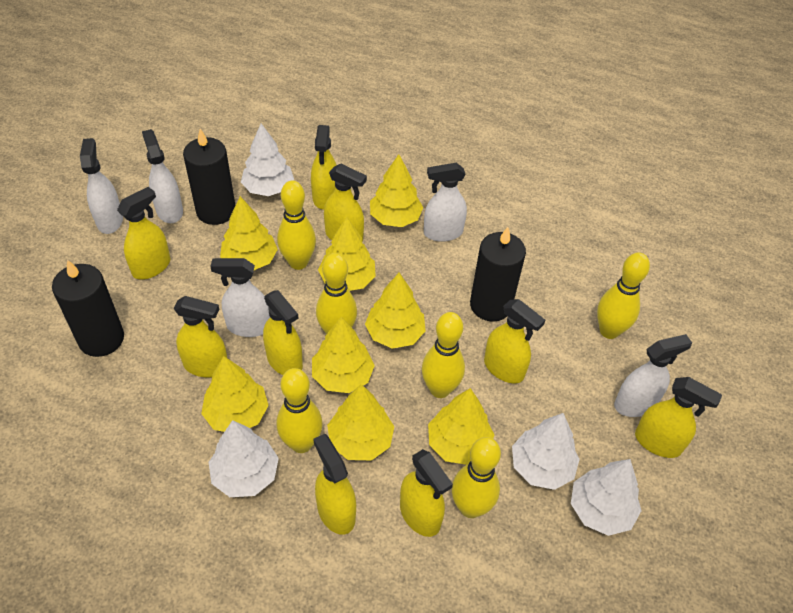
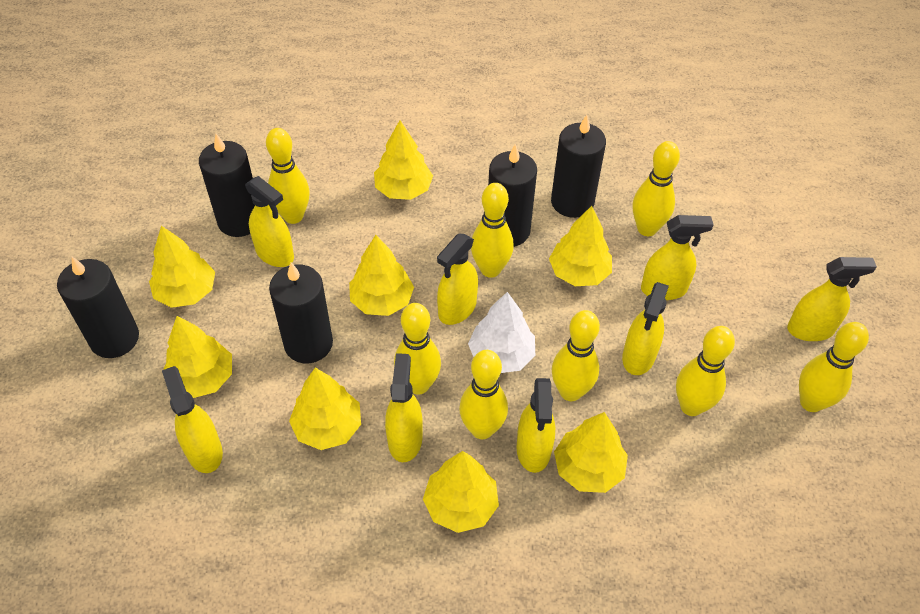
black candle: 3 -> 5
white spray bottle: 5 -> 0
white tree: 4 -> 1
yellow bowling pin: 6 -> 8
yellow spray bottle: 9 -> 8

